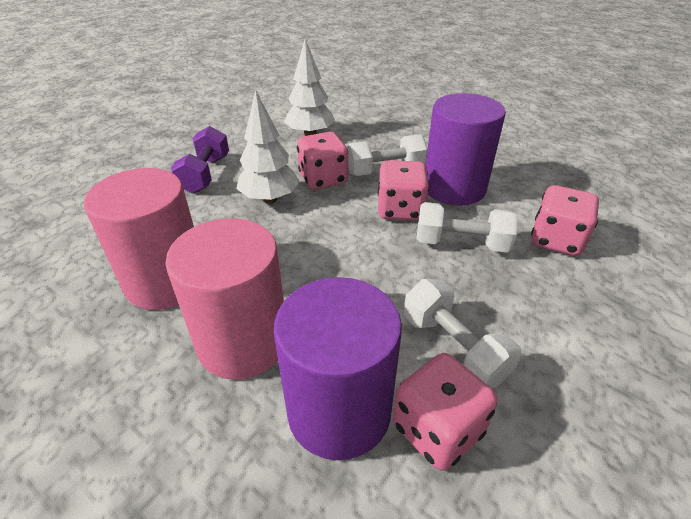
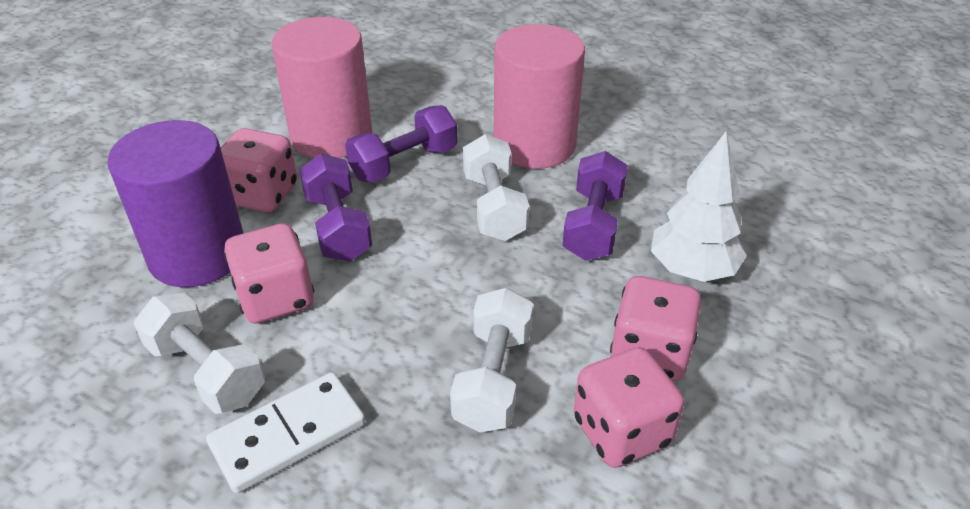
purple cylinder: 2 -> 1
purple dumbbell: 1 -> 3
white domino: 0 -> 1
white tree: 2 -> 1

